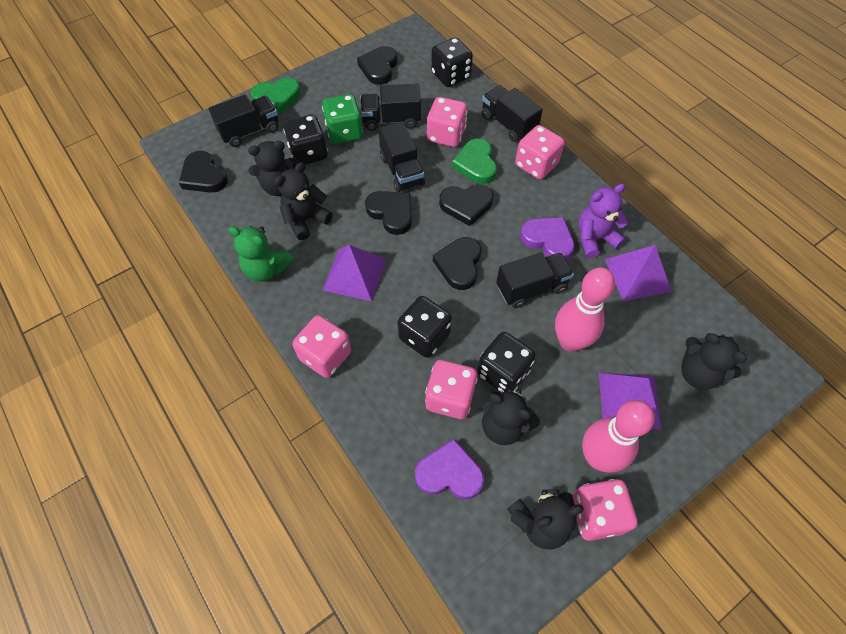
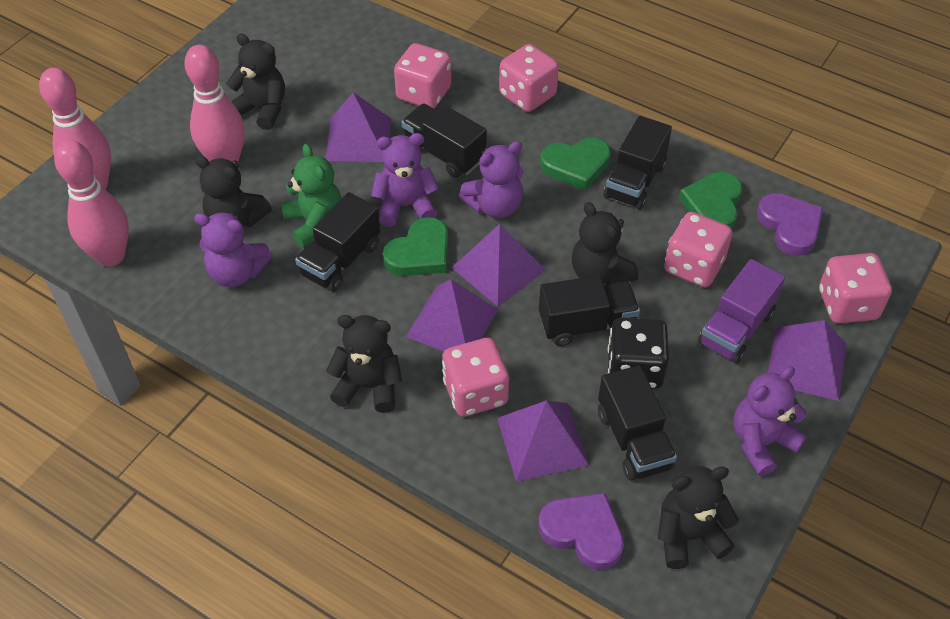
black dice: 4 -> 1
black heart: 5 -> 0
green dice: 1 -> 0
green heart: 2 -> 3
pink bowling pin: 2 -> 3
purple pyramid: 3 -> 5
purple teddy bear: 1 -> 4
purple truck: 0 -> 1

